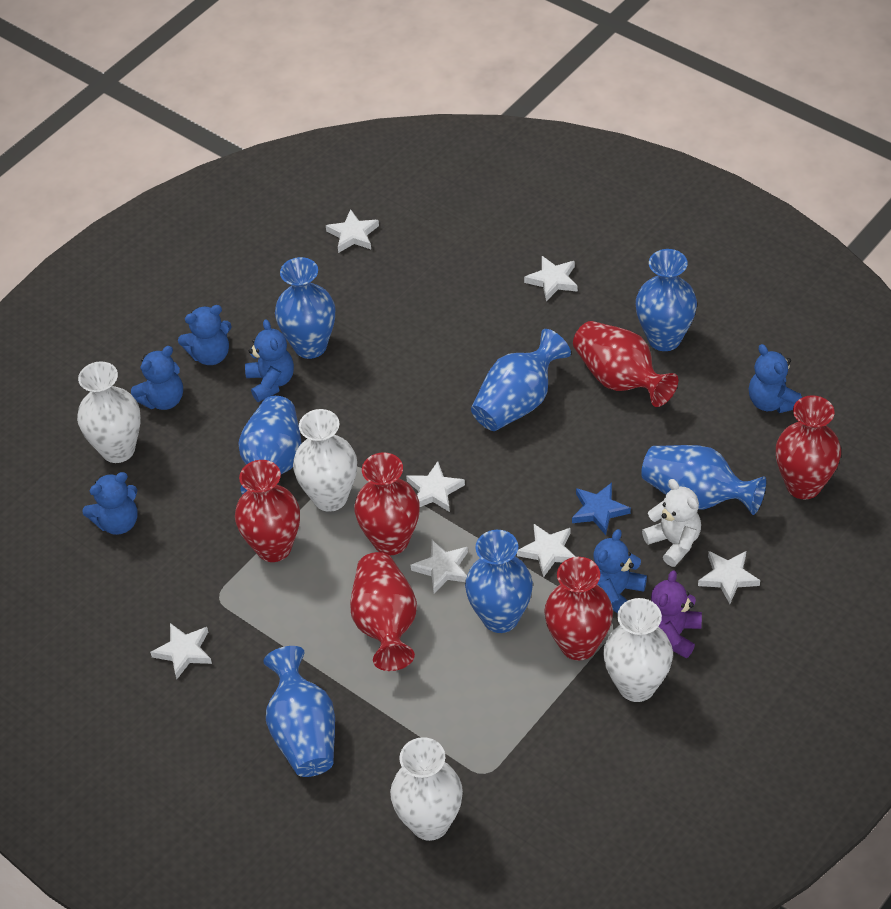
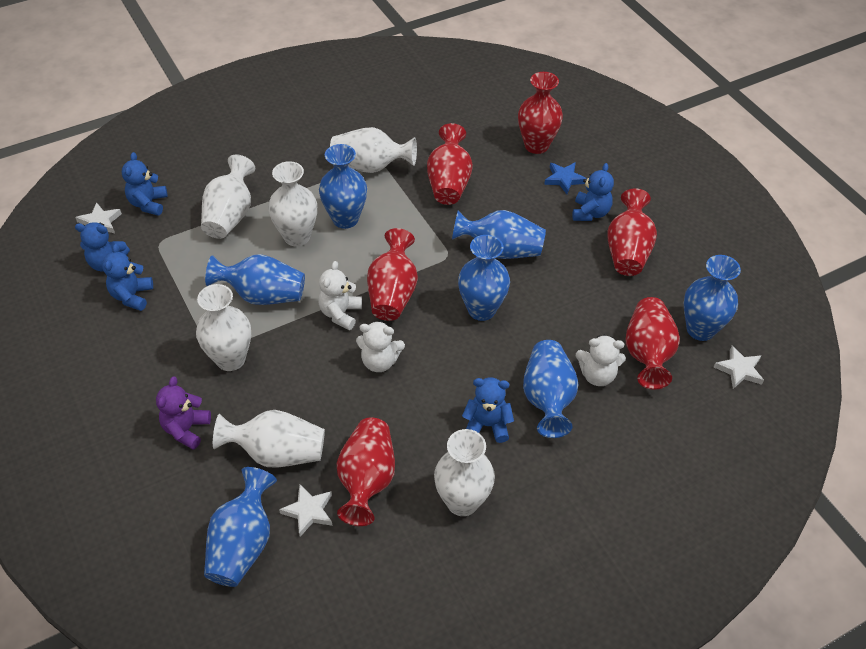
blue teddy bear: 6 -> 5
white star: 7 -> 3
white teddy bear: 1 -> 3
white vase: 4 -> 6

